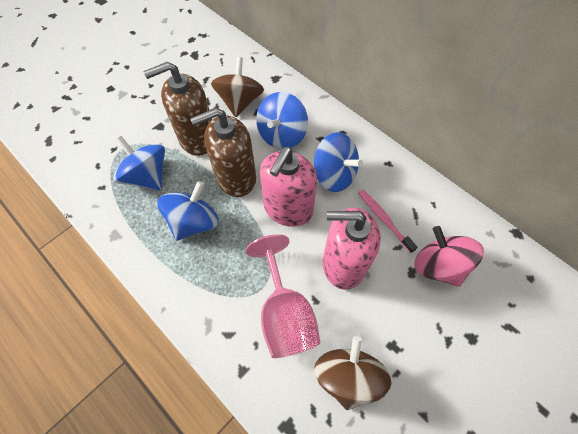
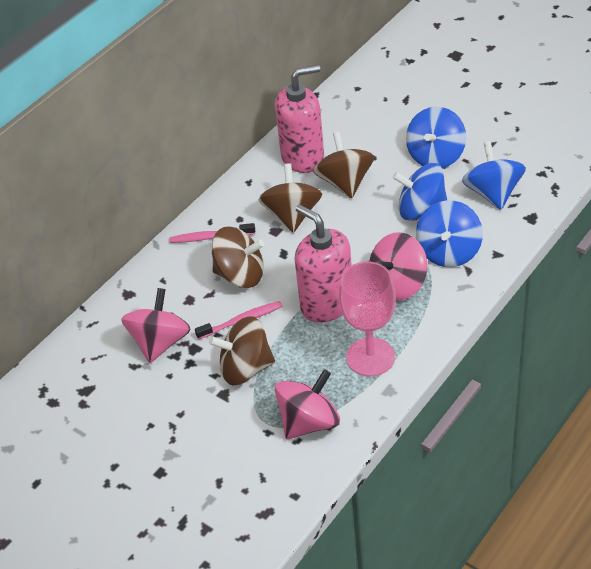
brown soap dispenser: 2 -> 0
brown spinning top: 2 -> 4
pink spinning top: 1 -> 3
pink toothbrush: 1 -> 2

